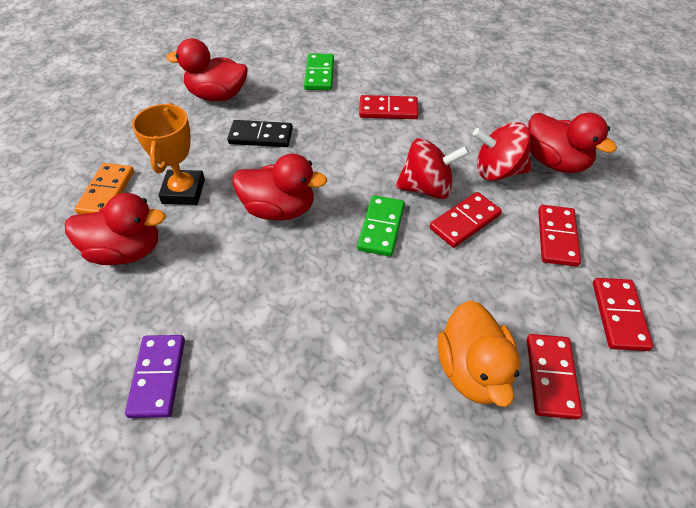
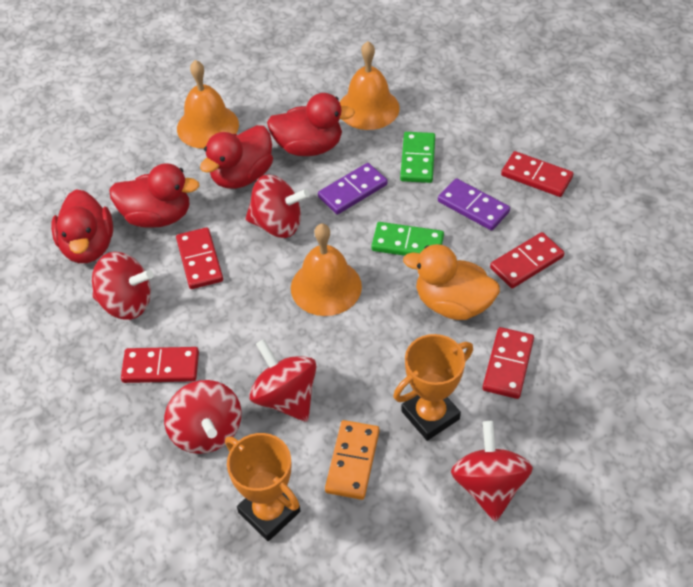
black domino: 1 -> 0
orange bell: 0 -> 3
orange trophy: 1 -> 2
purple domino: 1 -> 2
red spinning top: 2 -> 5

